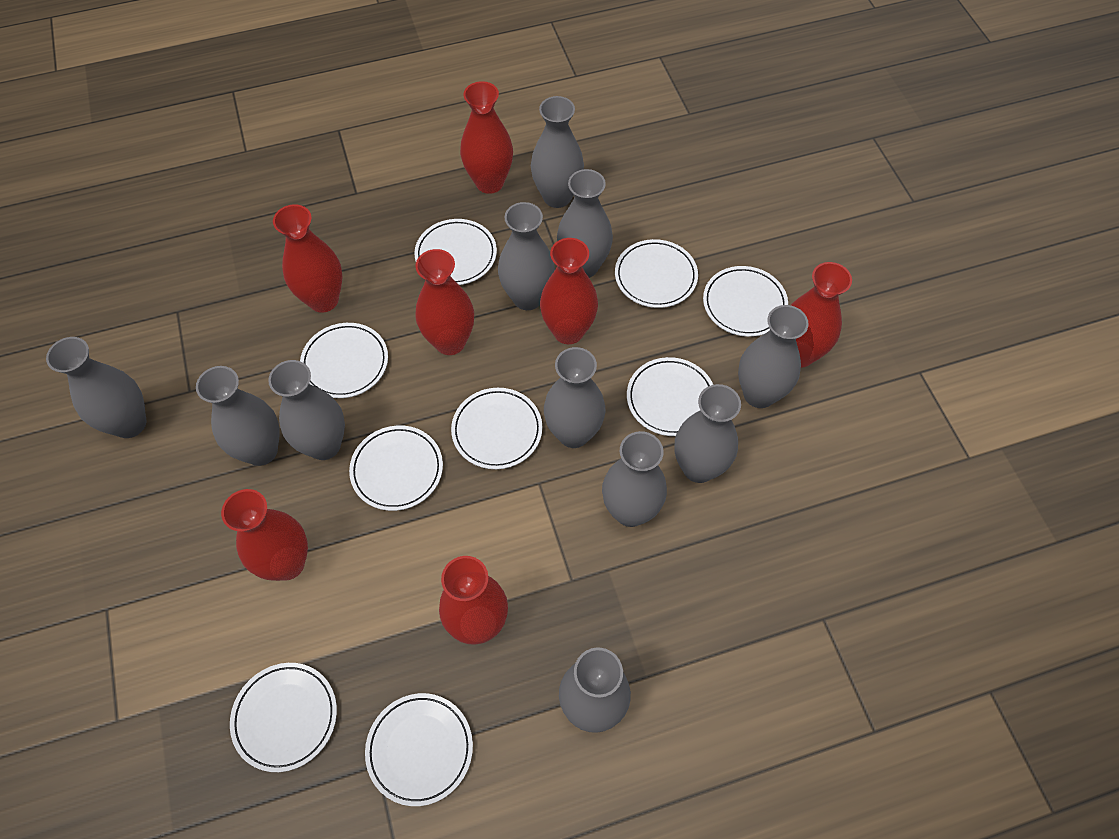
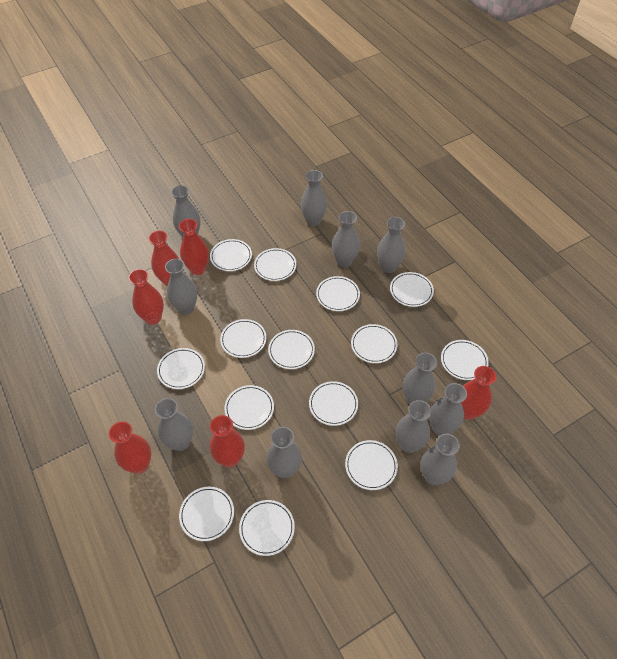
red vase: 7 -> 6
white plate: 9 -> 14

